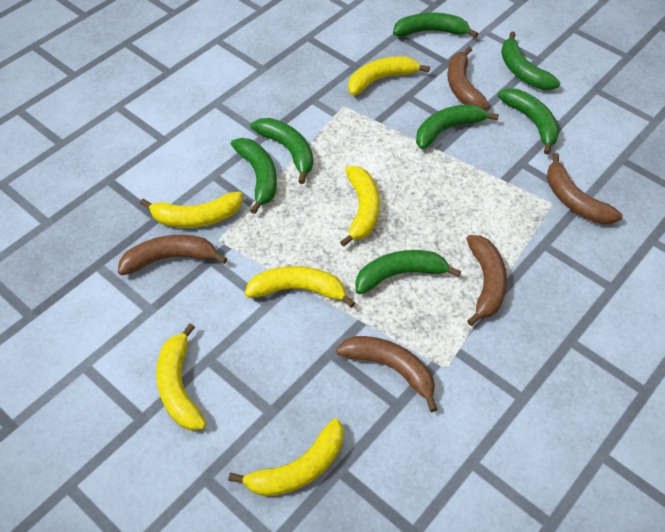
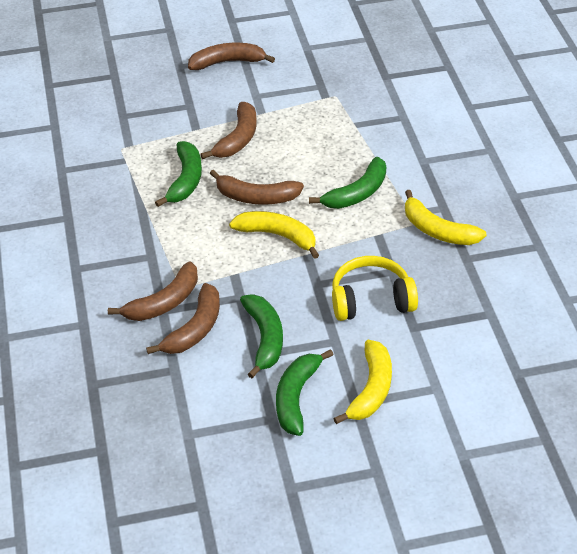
green banana: 7 -> 4
yellow banana: 6 -> 3
yellow headphones: 0 -> 1

